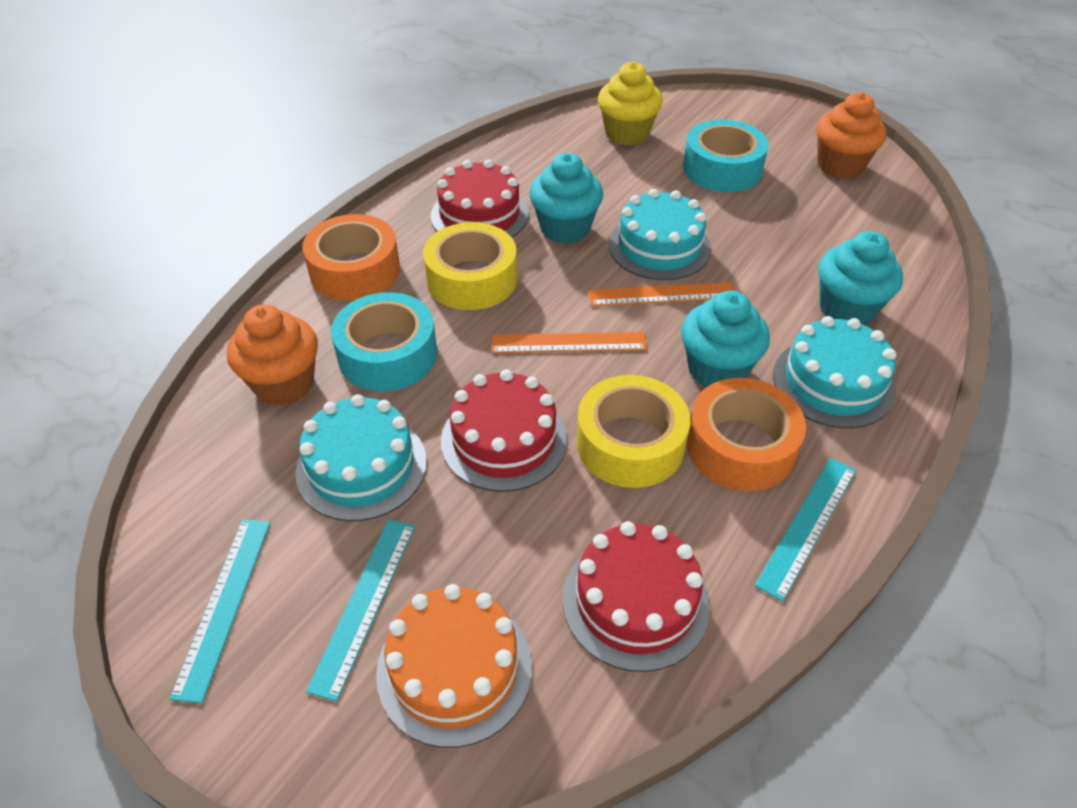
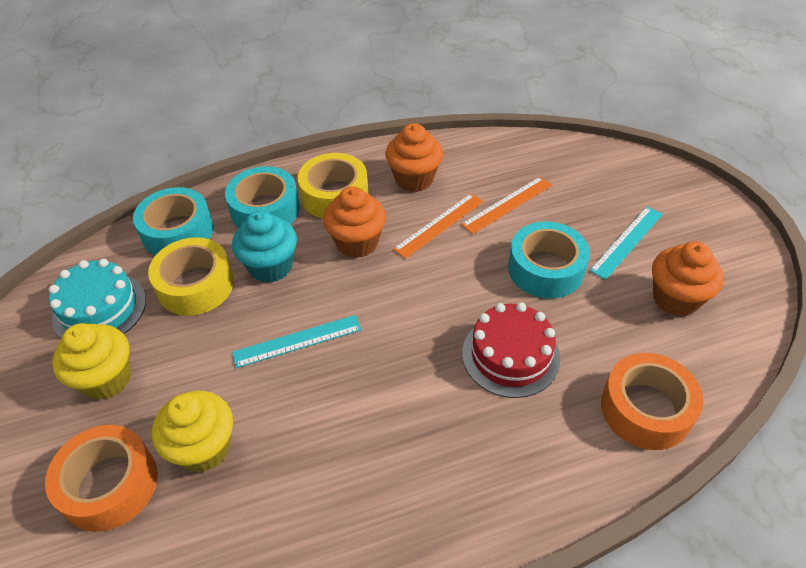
orange cake: 1 -> 0
orange cupcake: 2 -> 3
red cake: 3 -> 1
turquoise cake: 3 -> 1
turquoise cupcake: 3 -> 1
turquoise ruler: 3 -> 2
turquoise tape: 2 -> 3
yellow cupcake: 1 -> 2

